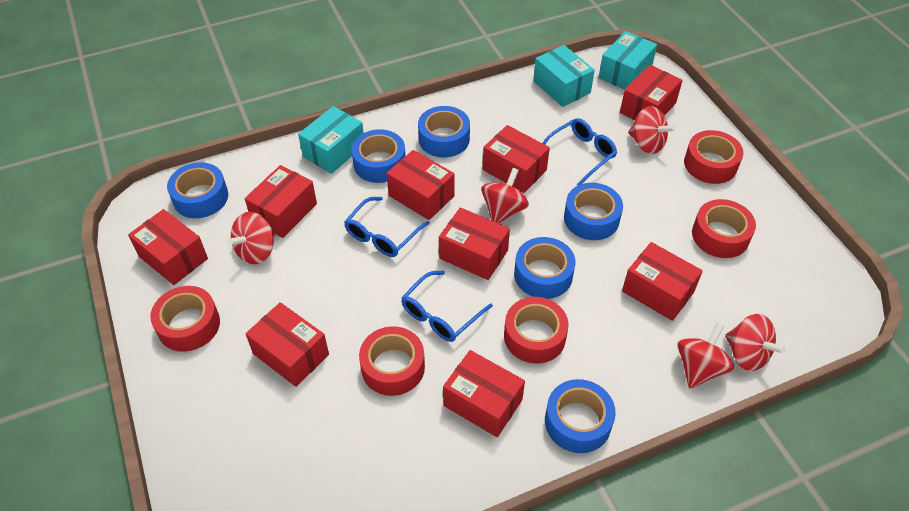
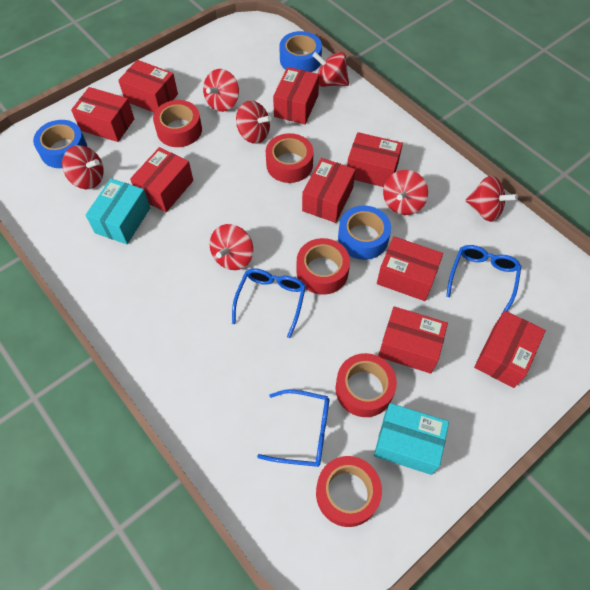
blue tape: 6 -> 3
red spinning top: 5 -> 7
turquoise box: 3 -> 2

